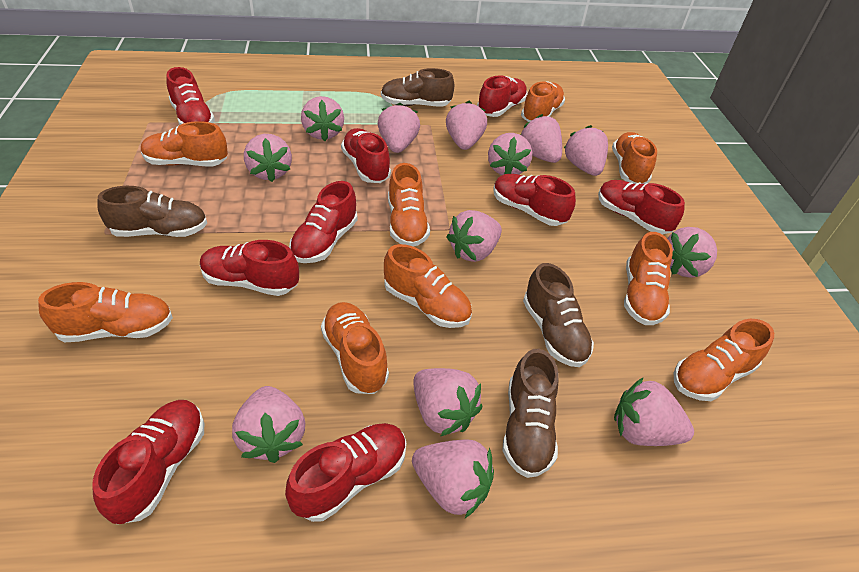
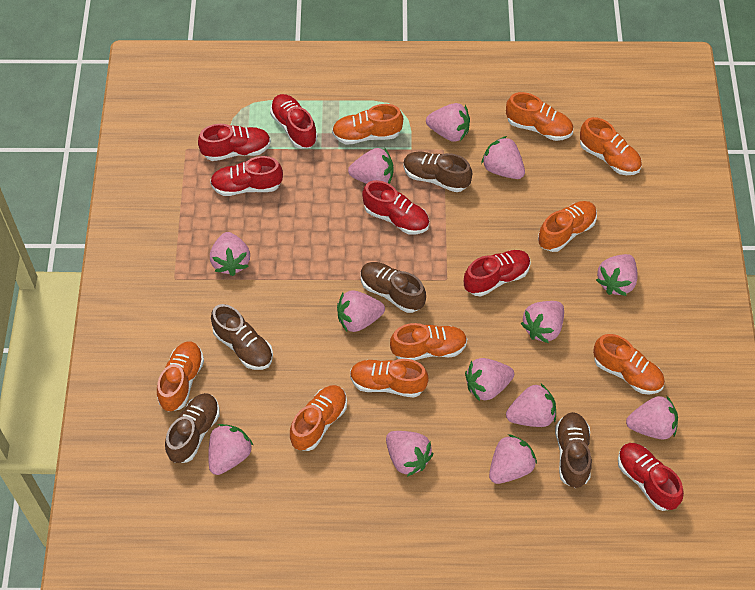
brown shoe: 4 -> 5
red shoe: 9 -> 6

